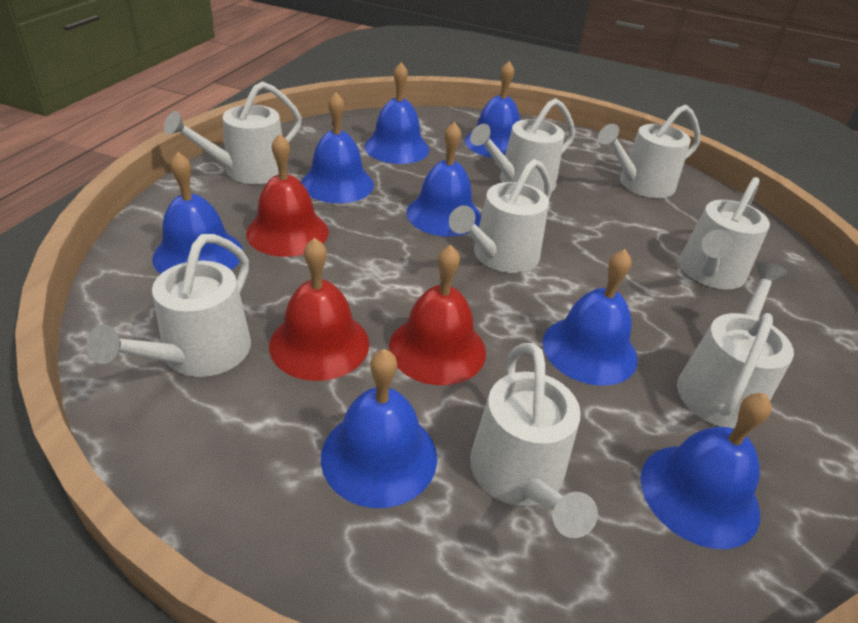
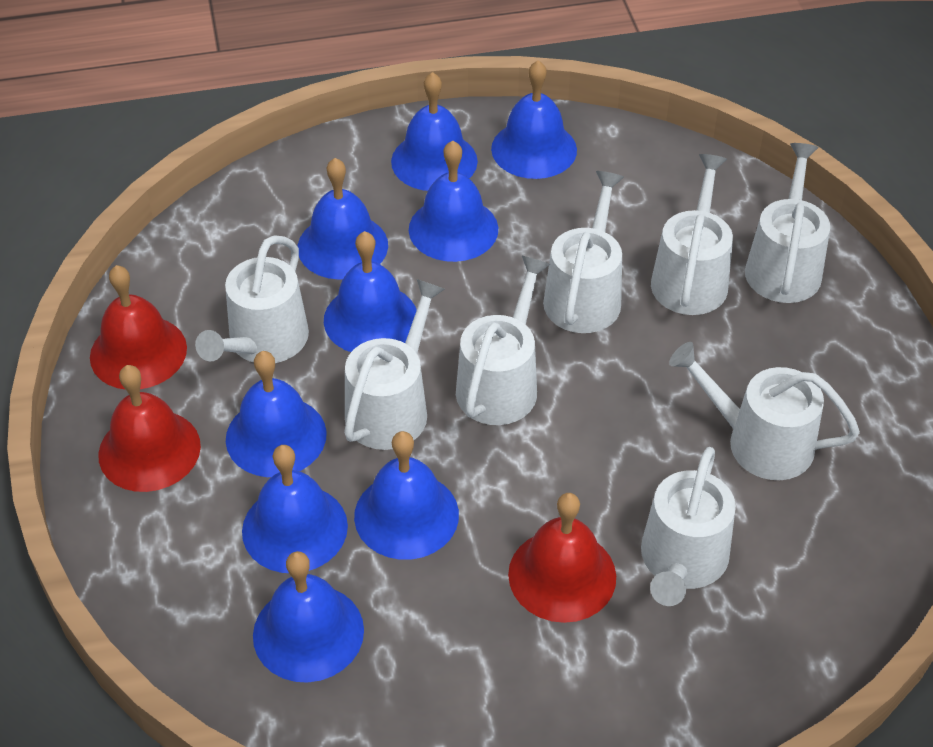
blue bell: 8 -> 9

